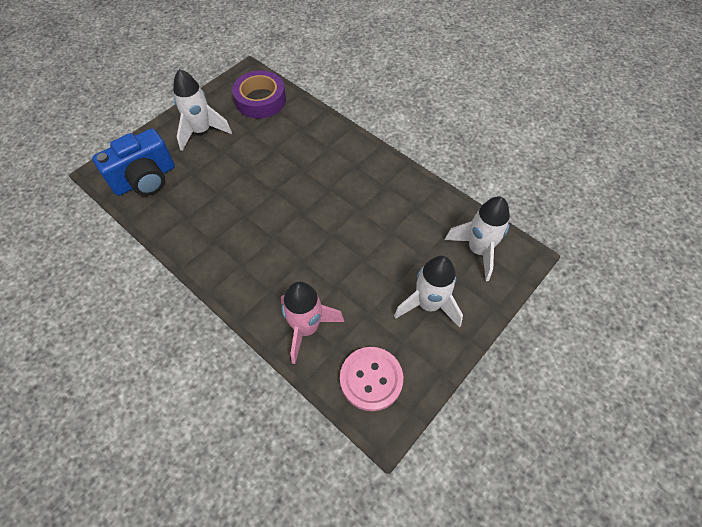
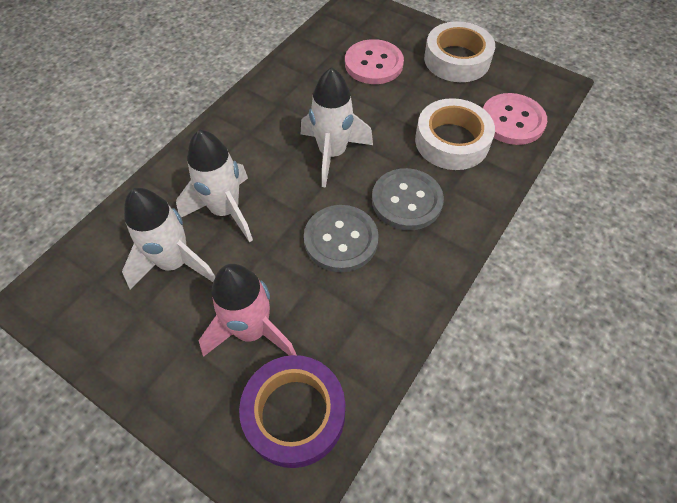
blue camera: 1 -> 0
grey button: 0 -> 2
pink button: 1 -> 2
white tape: 0 -> 2

